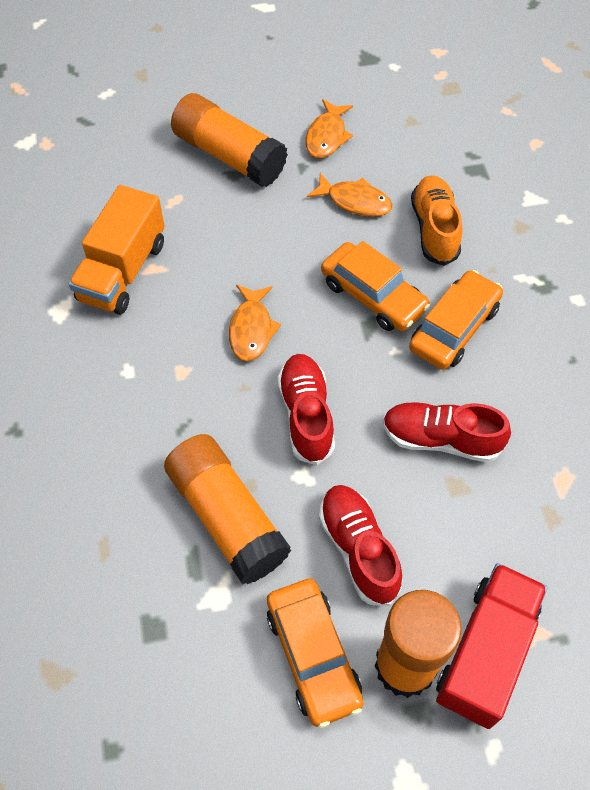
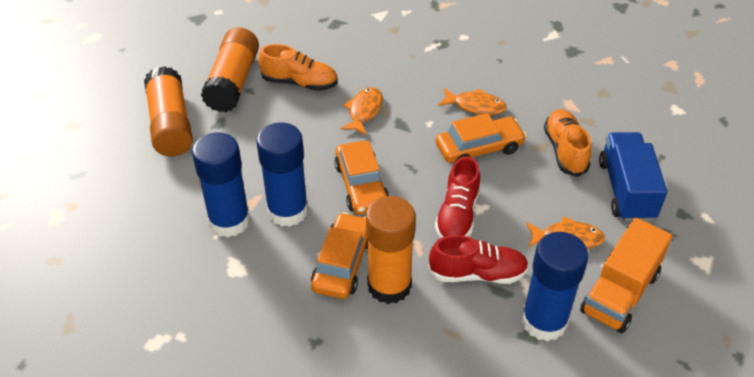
blue glue stick: 0 -> 3
blue truck: 0 -> 1
orange shoe: 1 -> 2
red shoe: 3 -> 2
red truck: 1 -> 0

